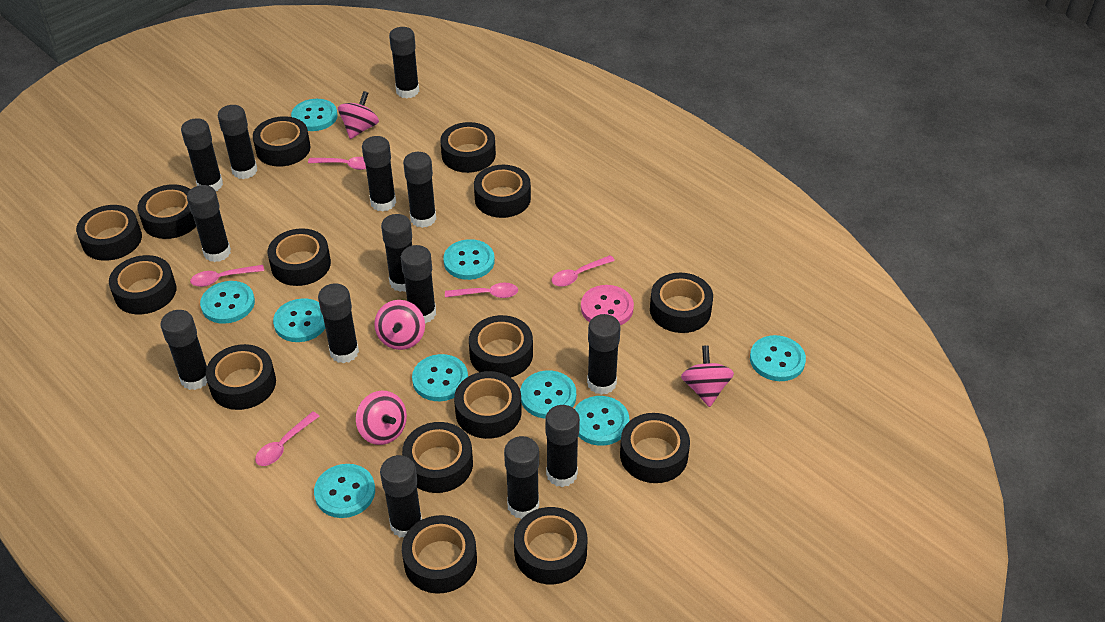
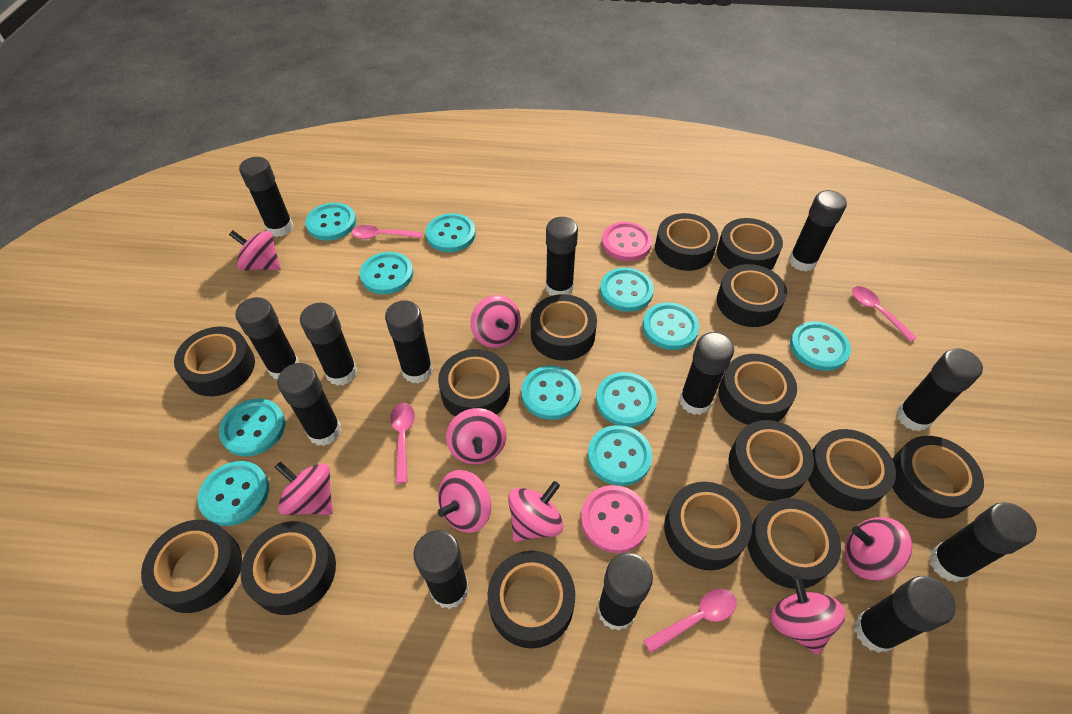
black glue stick: 14 -> 13
pink button: 1 -> 2
pink spinning top: 4 -> 8
pink spoon: 5 -> 4
turquoise button: 9 -> 11

